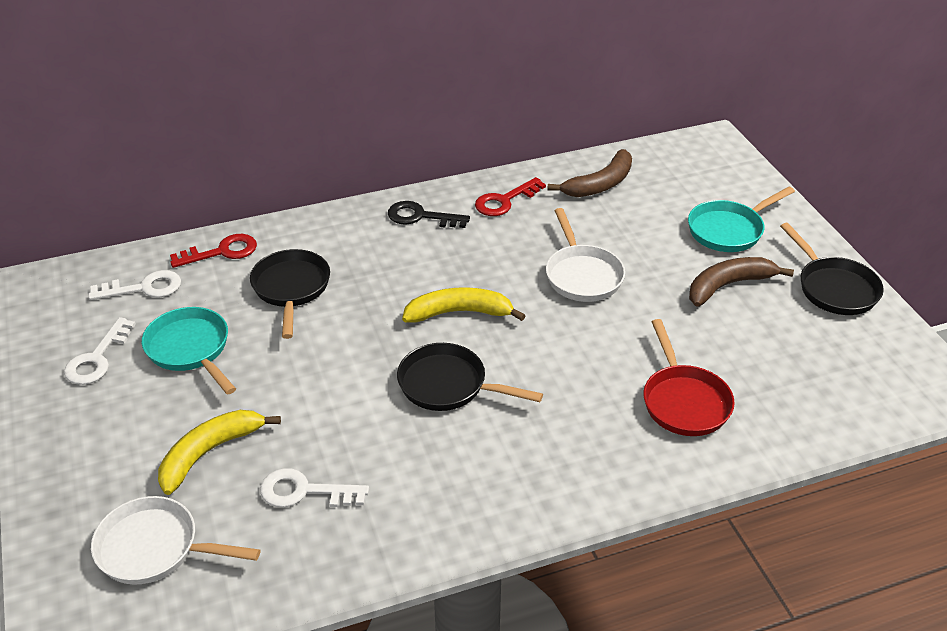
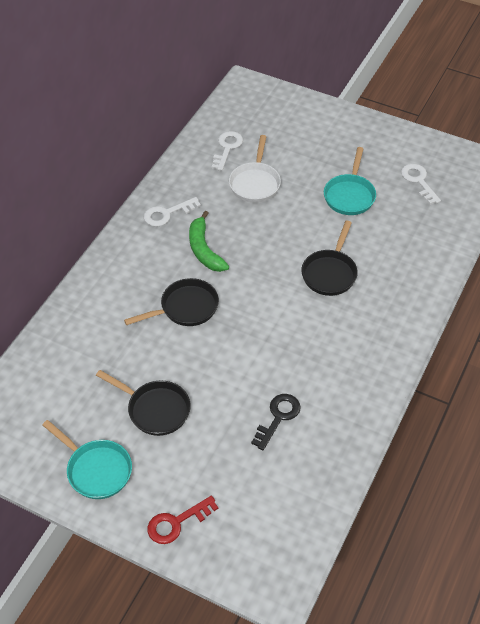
brown banana: 2 -> 0
green banana: 0 -> 1
red key: 2 -> 1
red pan: 1 -> 0
white pan: 2 -> 1
yellow banana: 2 -> 0

